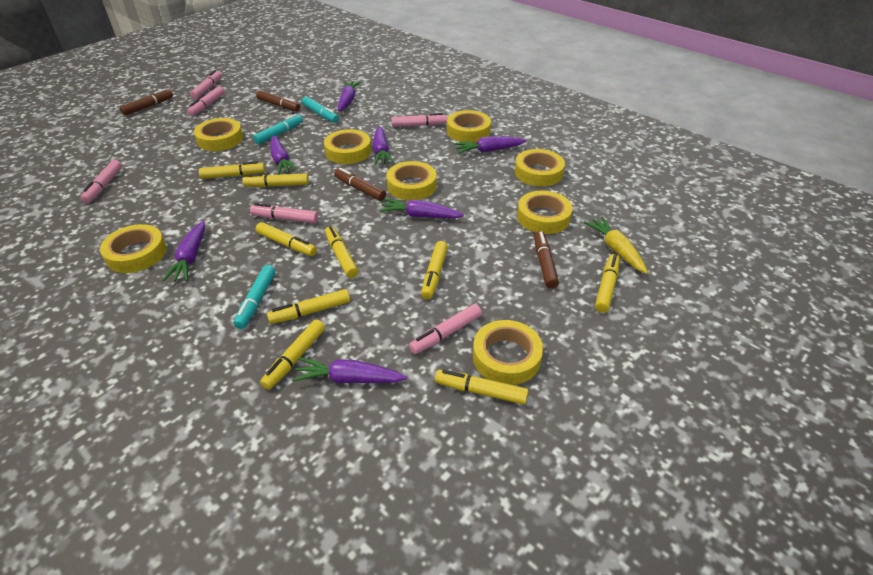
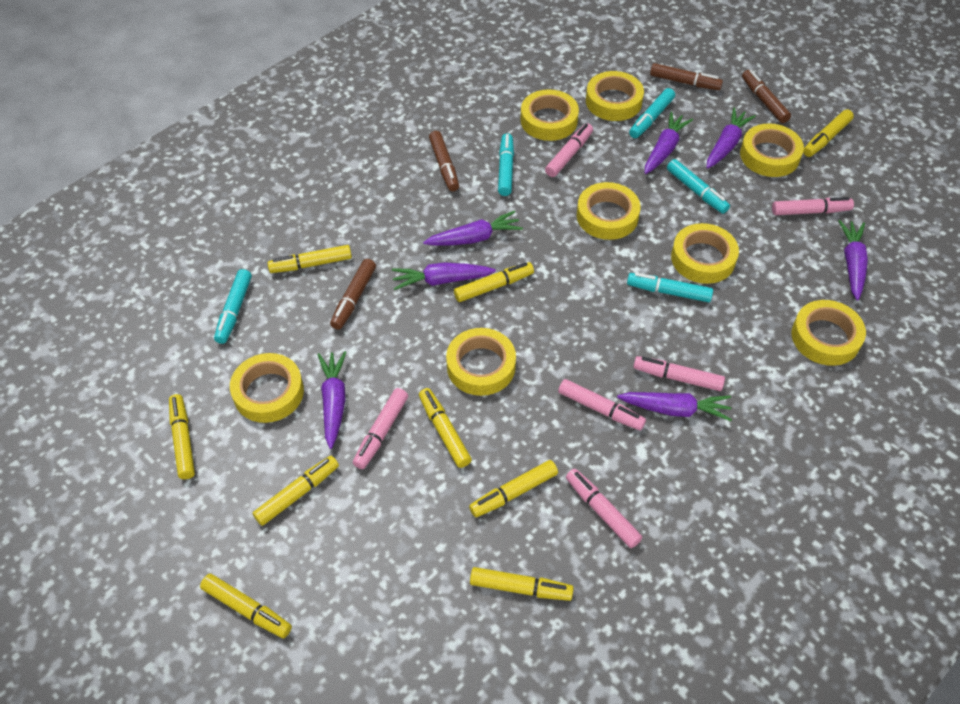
turquoise marker: 3 -> 5
yellow carrot: 1 -> 0

